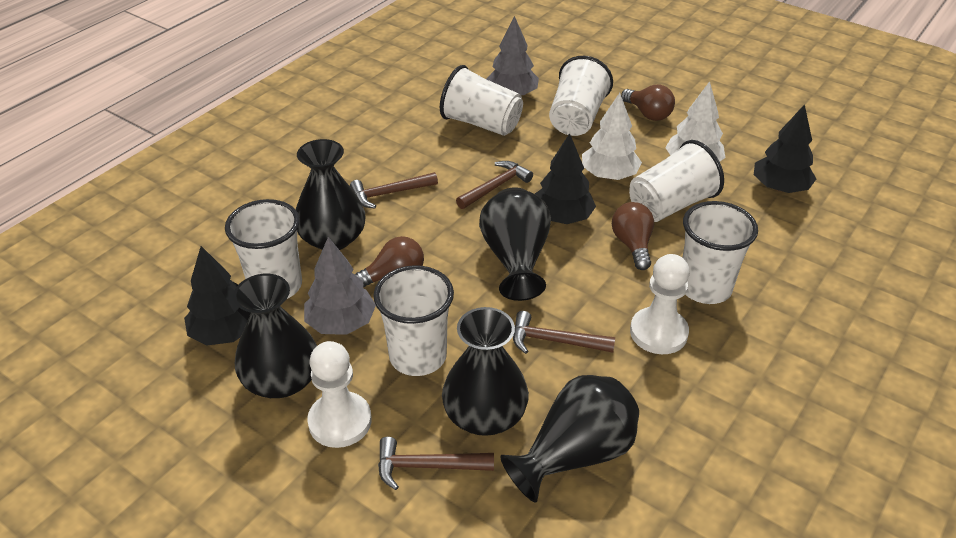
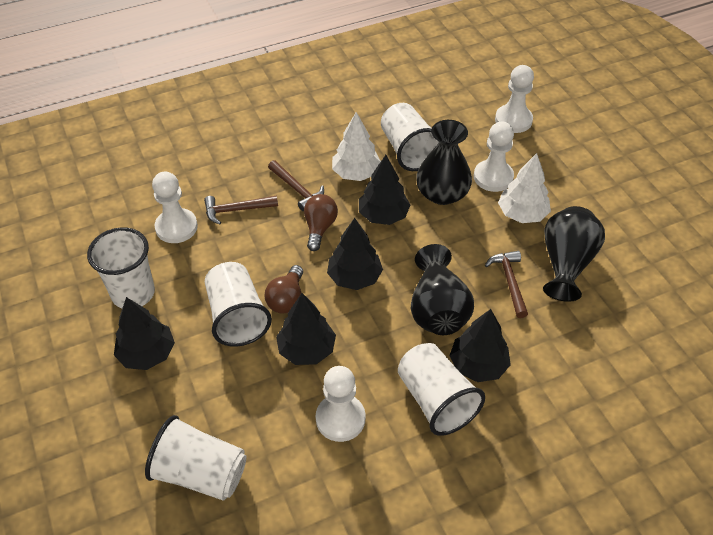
black tree: 3 -> 5
black vase: 5 -> 3
brown hammer: 4 -> 3
brown light bulb: 3 -> 2
grey tree: 2 -> 0
white cup: 6 -> 5
white pawn: 2 -> 4

